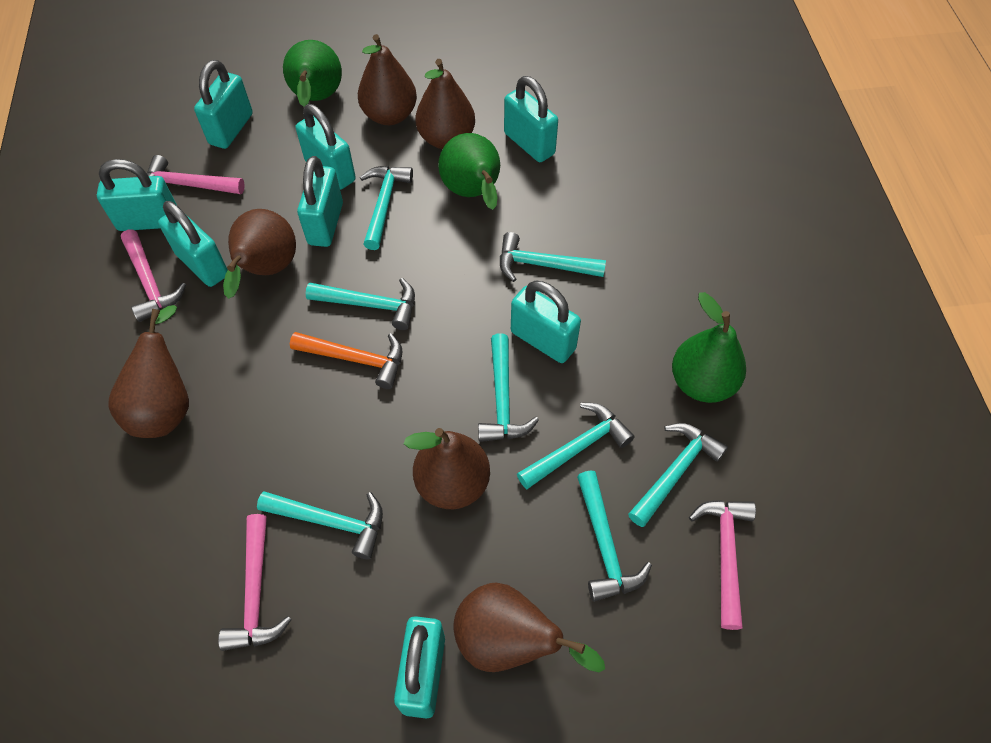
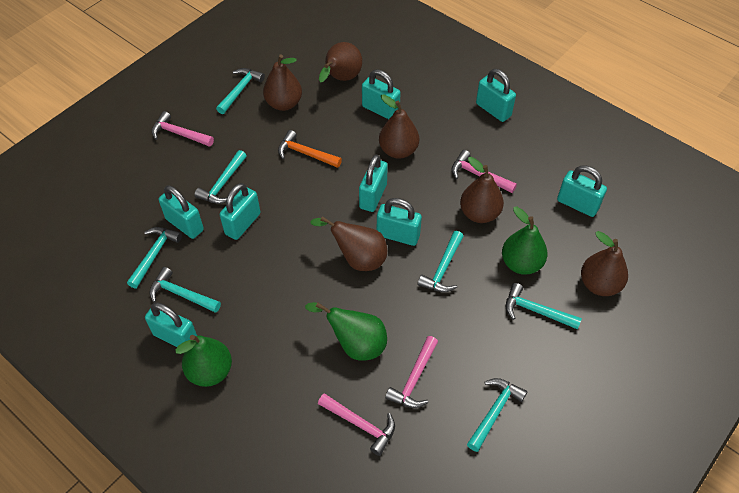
turquoise hammer: 8 -> 7

